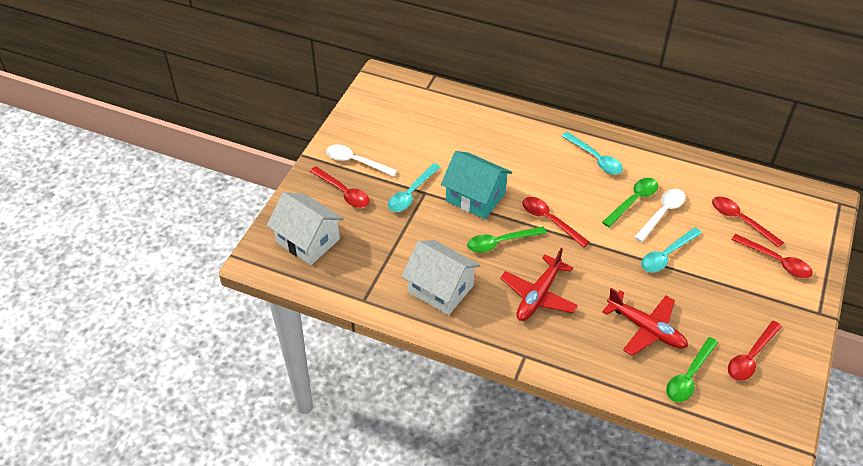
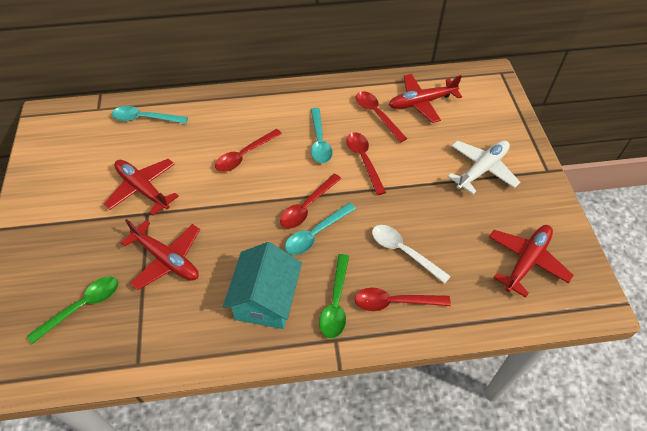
green spoon: 3 -> 2
red plane: 2 -> 4
white house: 2 -> 0
white plane: 0 -> 1
white spoon: 2 -> 1

